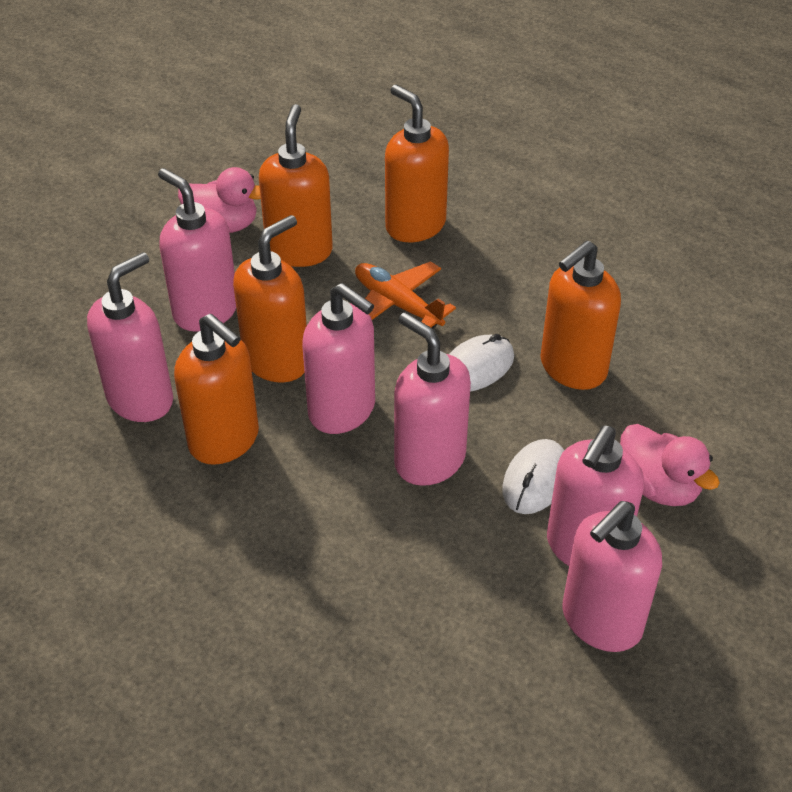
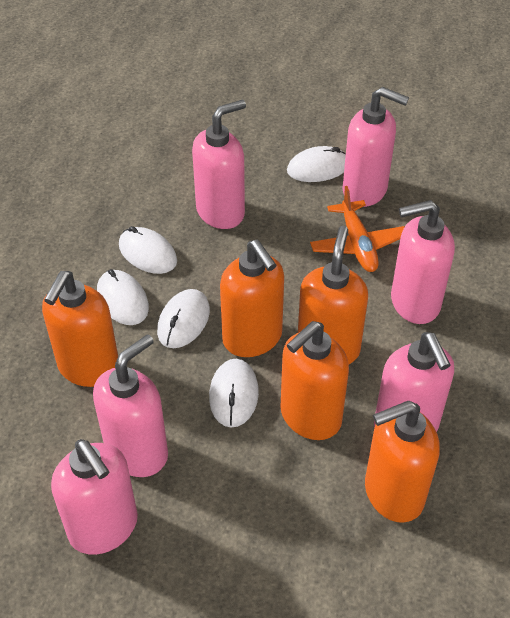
pink duck: 2 -> 0
white mouse: 2 -> 5

